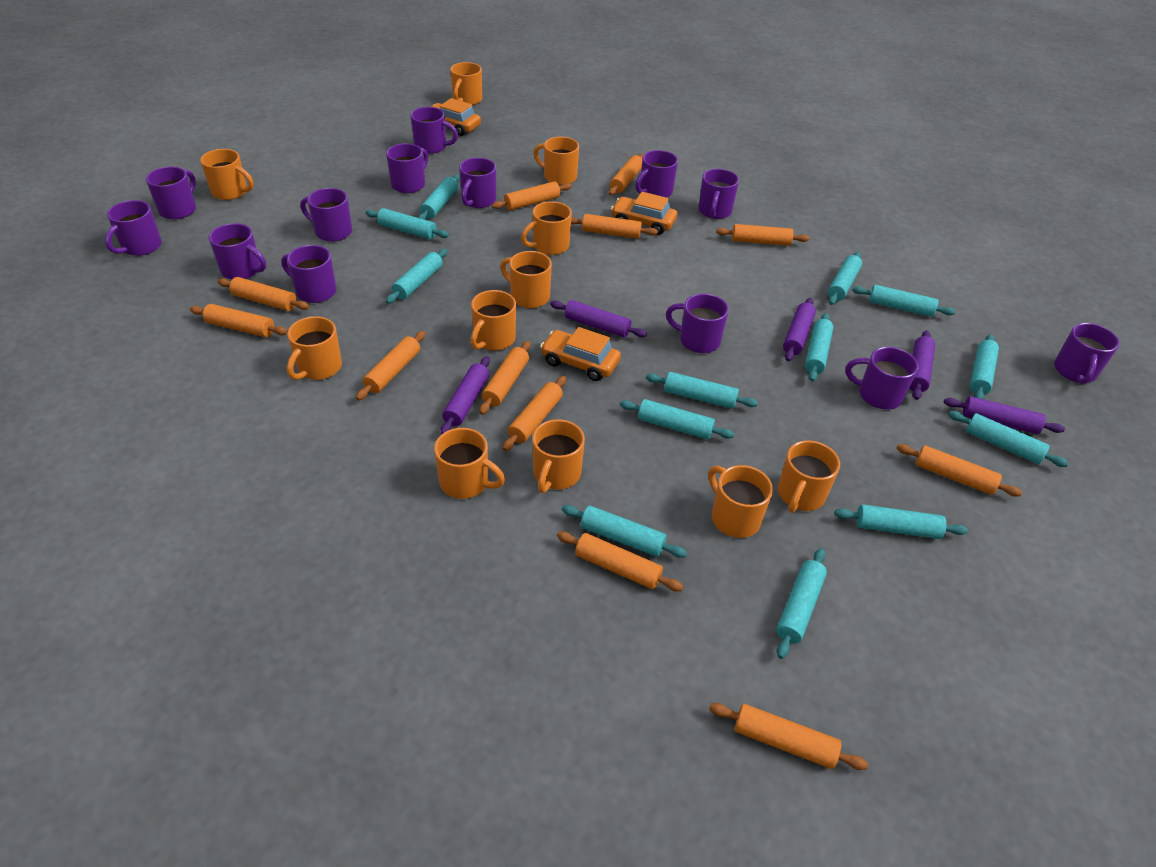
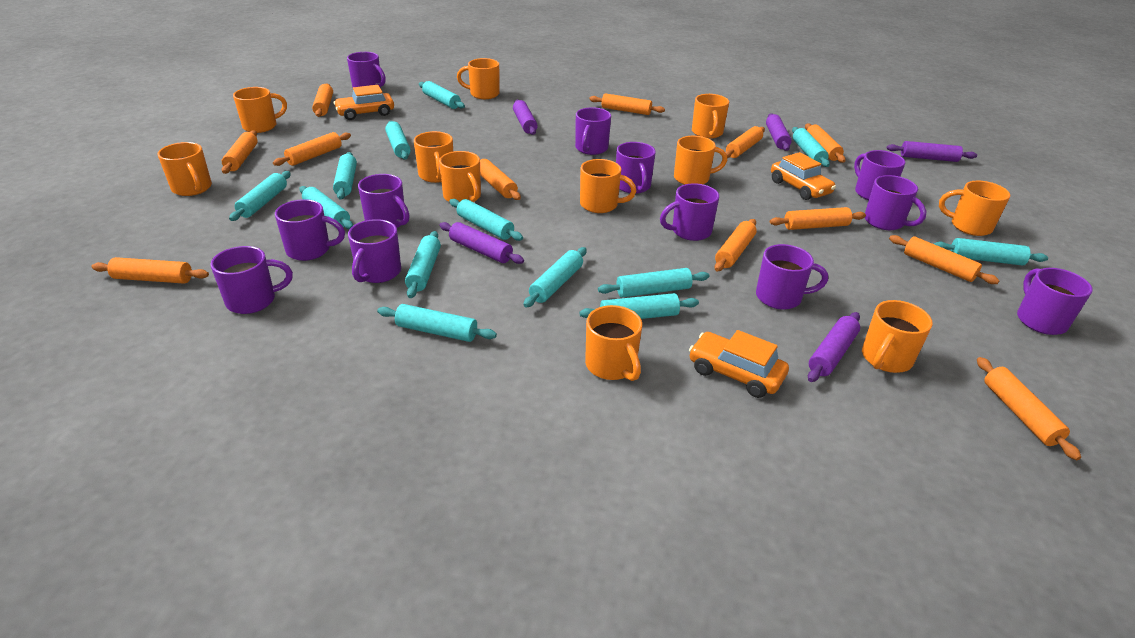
purple mug: 13 -> 12

